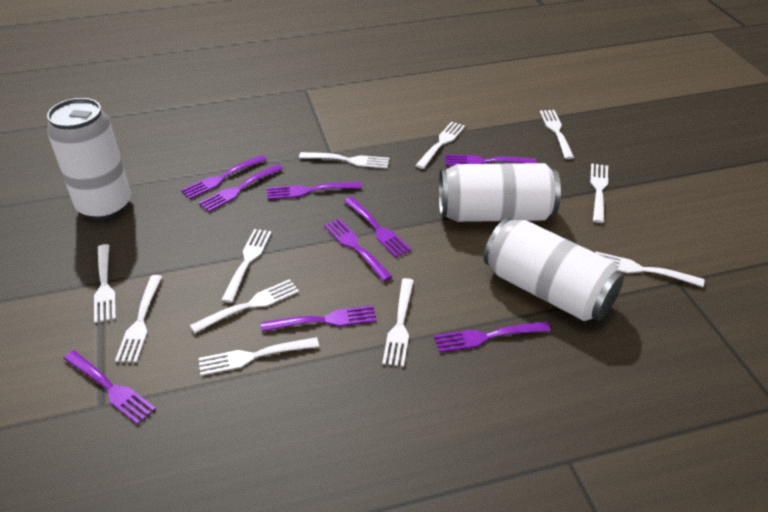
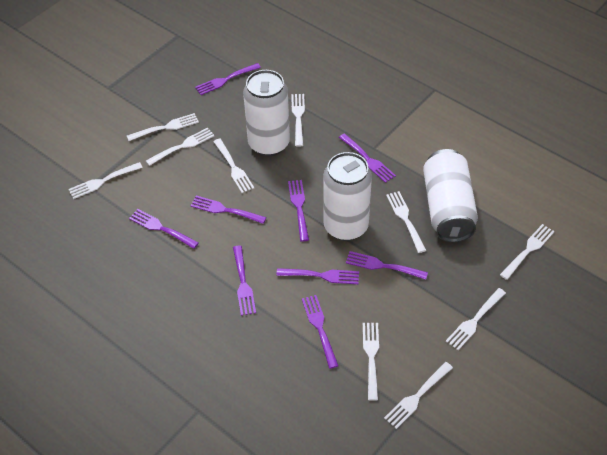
white fork: 11 -> 10

